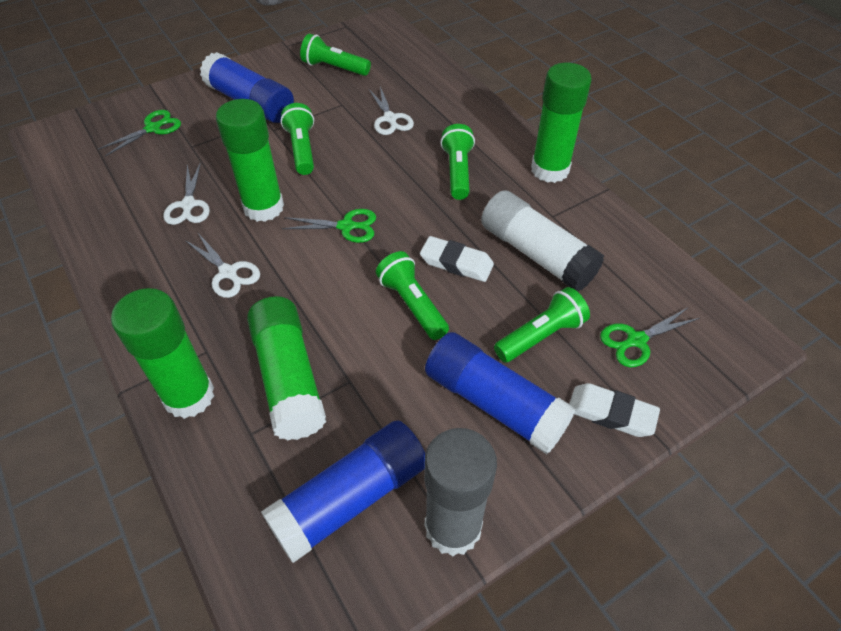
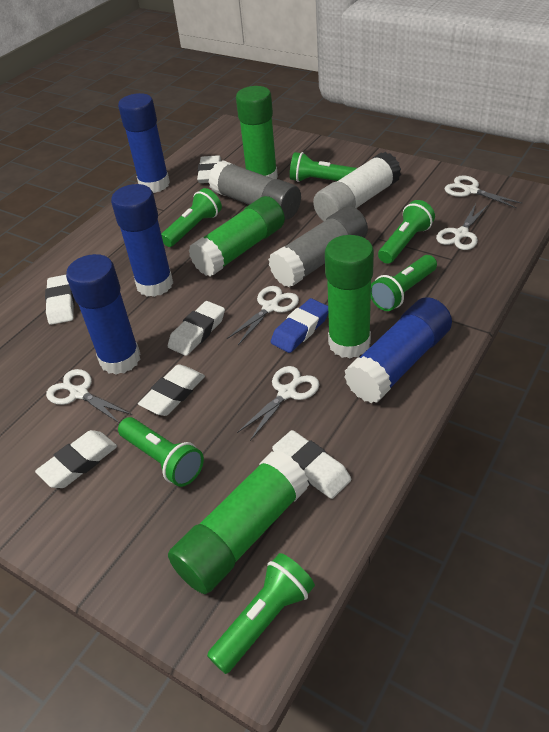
blue eraser: 0 -> 1
blue glue stick: 3 -> 4
green flashlight: 5 -> 6
green scissors: 3 -> 0
grey glue stick: 1 -> 2
white eraser: 2 -> 6
white scissors: 3 -> 5

